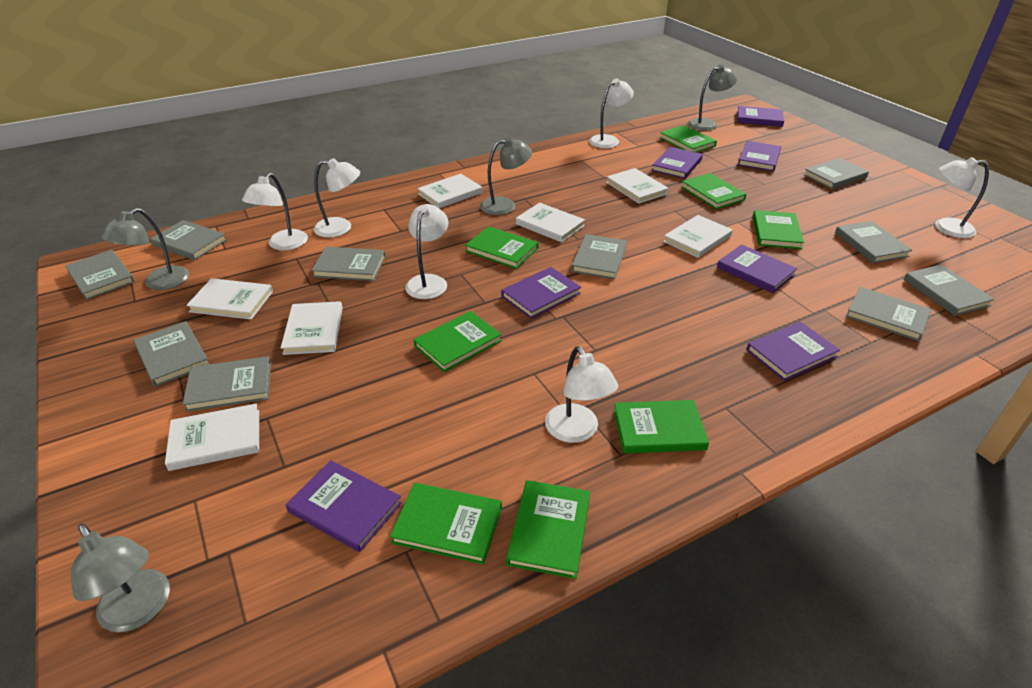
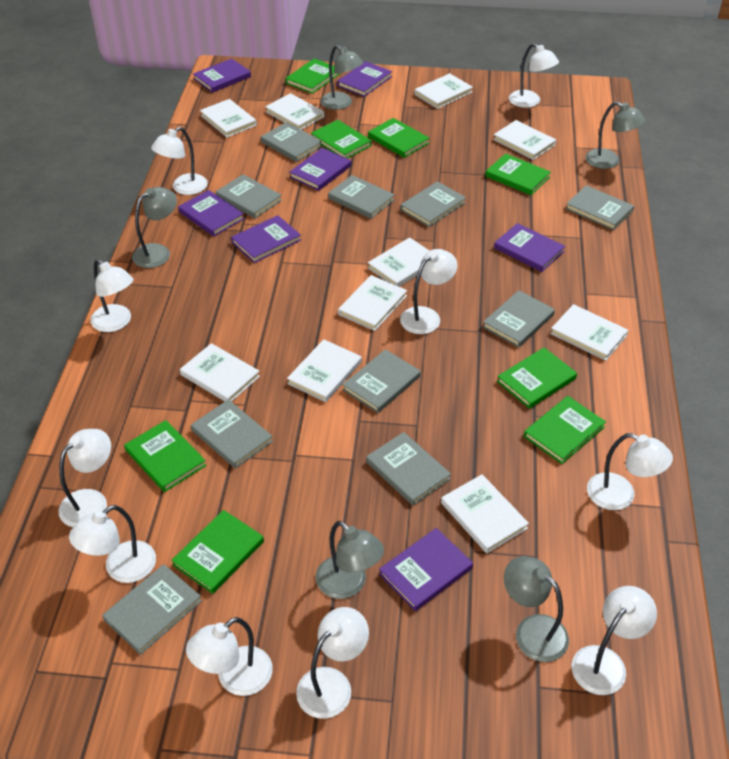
grey lamp: 4 -> 5
white book: 7 -> 10
white lamp: 6 -> 10

